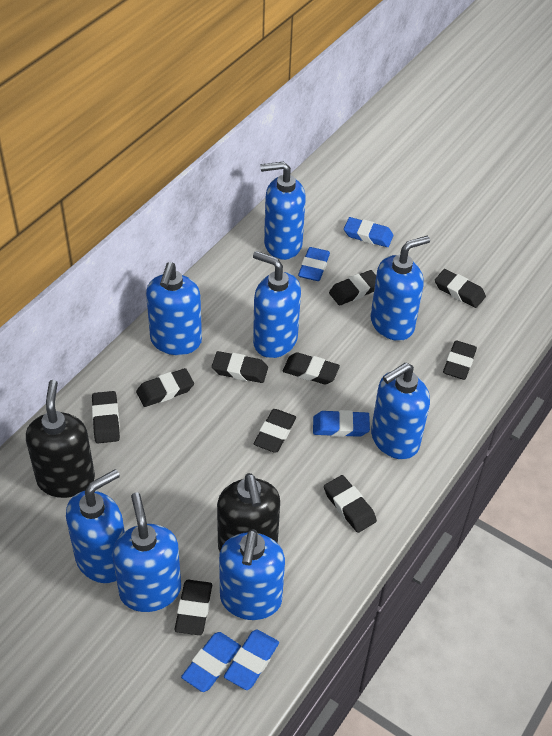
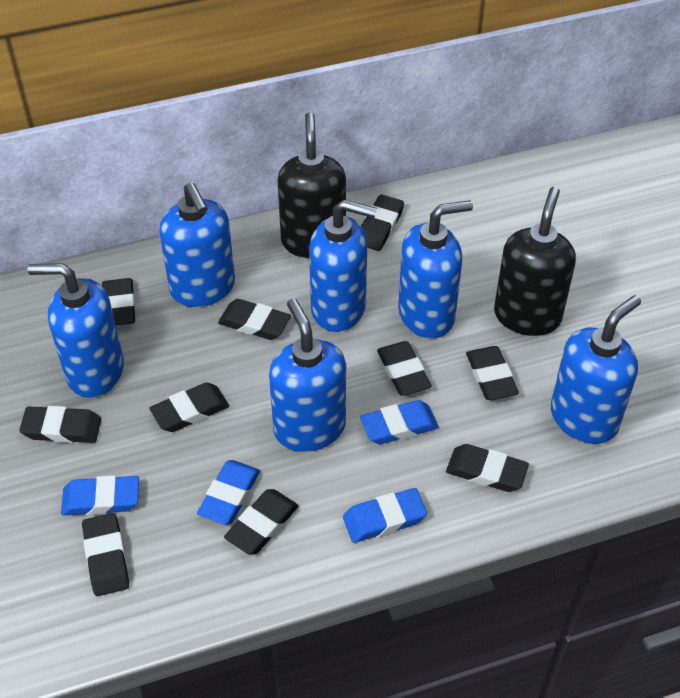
blue eraser: 5 -> 4
blue soap dispenser: 8 -> 6

